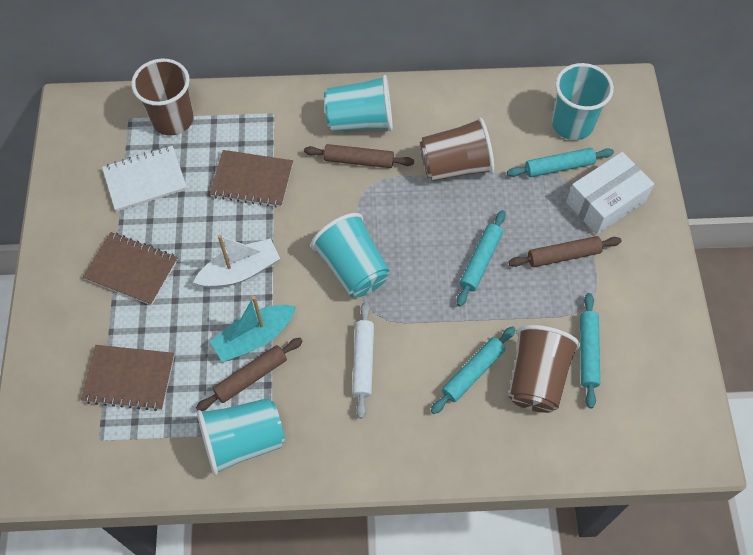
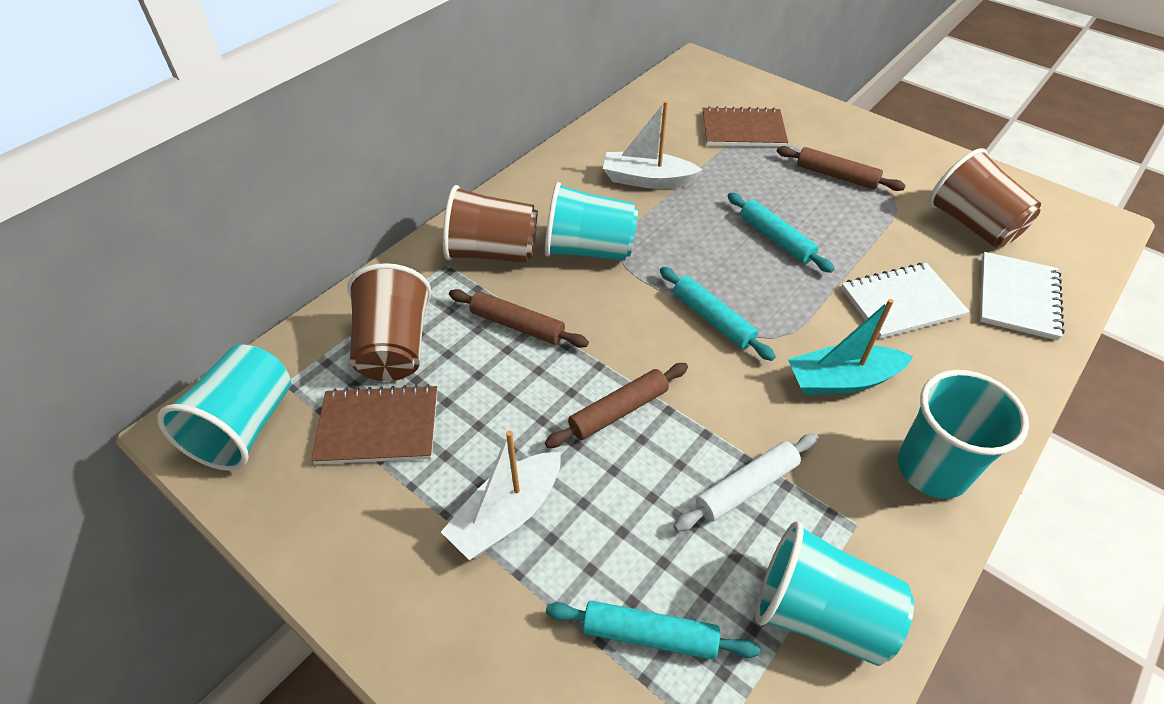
brown notebook: 3 -> 2
turquoise rolling pin: 4 -> 3
white boat: 1 -> 2
white box: 1 -> 0
white notebook: 1 -> 2

